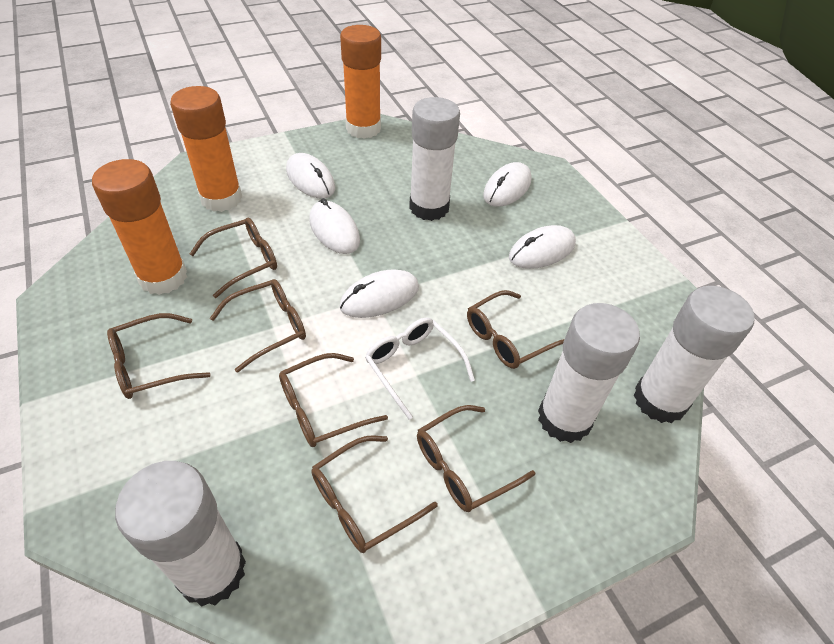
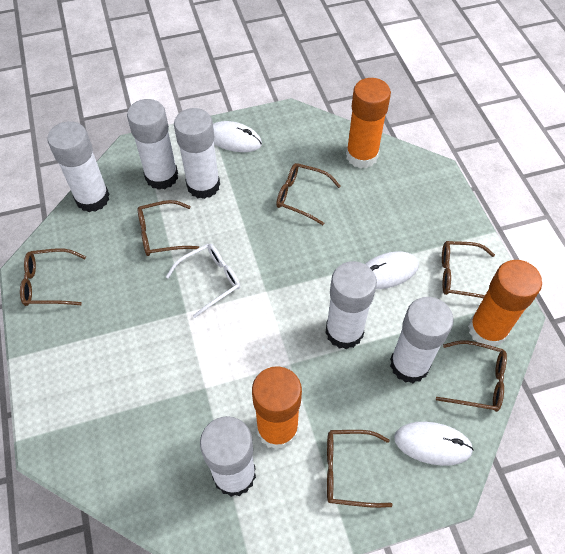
brown glasses: 7 -> 6
white glue stick: 4 -> 6
white mouse: 5 -> 3

